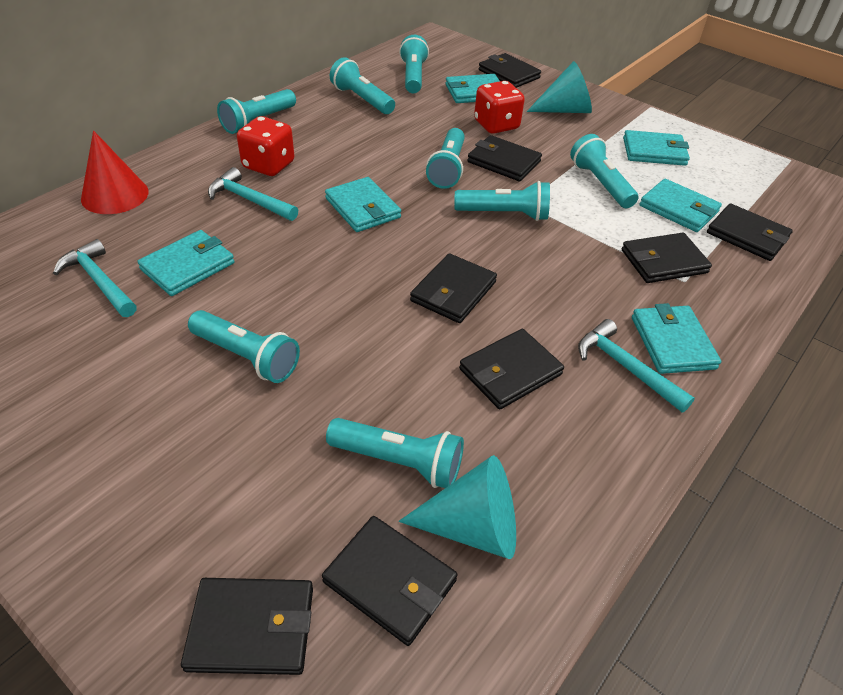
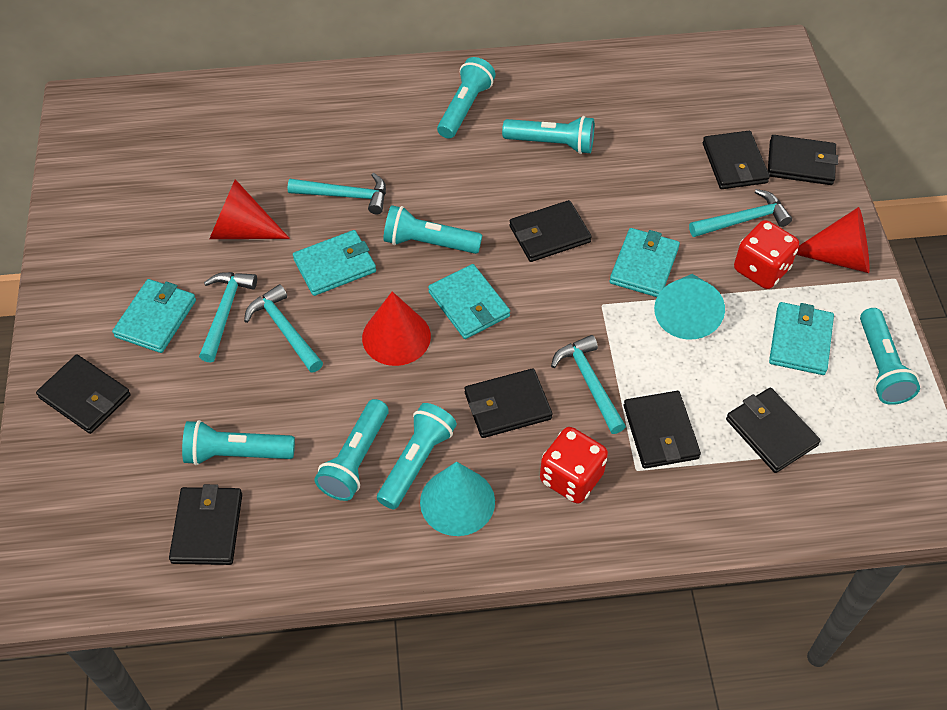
red cone: 1 -> 3
turquoise flashlight: 8 -> 7
turquoise hammer: 3 -> 5
turquoise wallet: 6 -> 5

